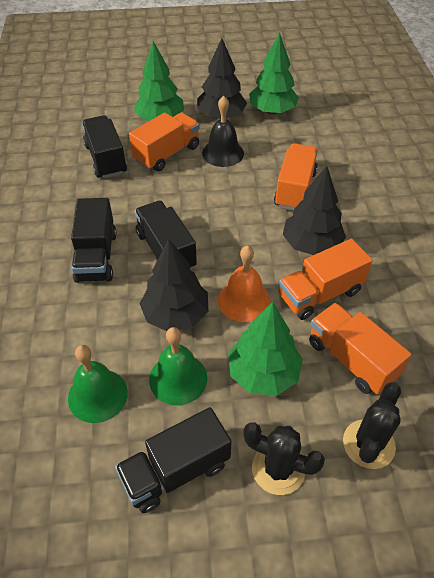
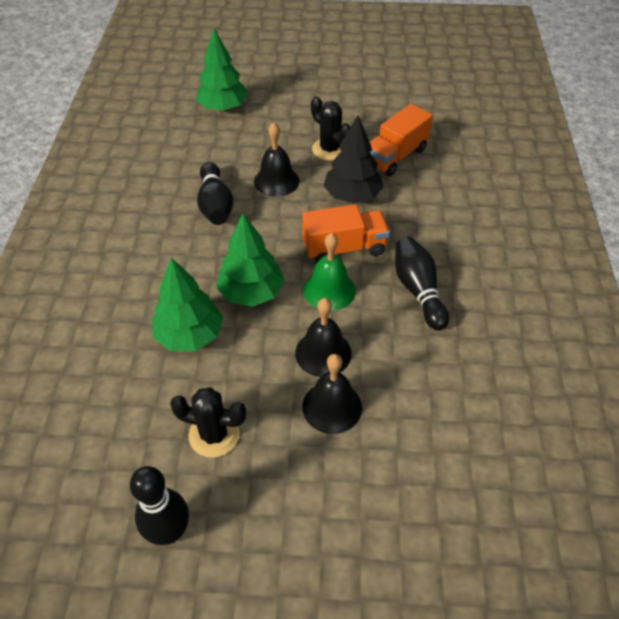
black bell: 1 -> 3
black bowling pin: 0 -> 3
black tree: 3 -> 1
black truck: 4 -> 0
green bell: 2 -> 1
orange bell: 1 -> 0
orange truck: 4 -> 2

